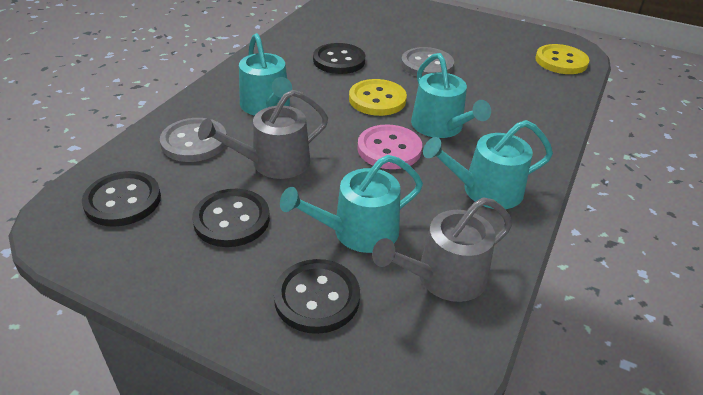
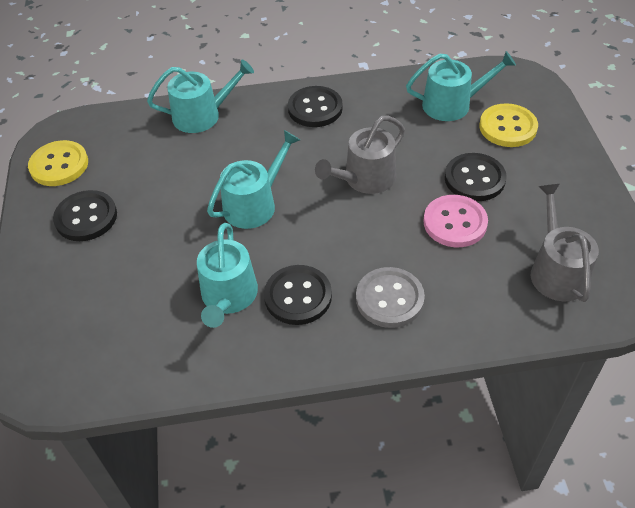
grey button: 2 -> 1

